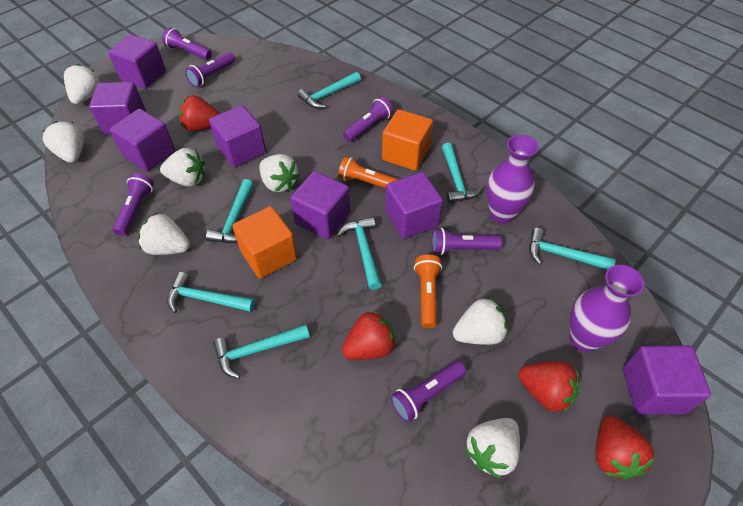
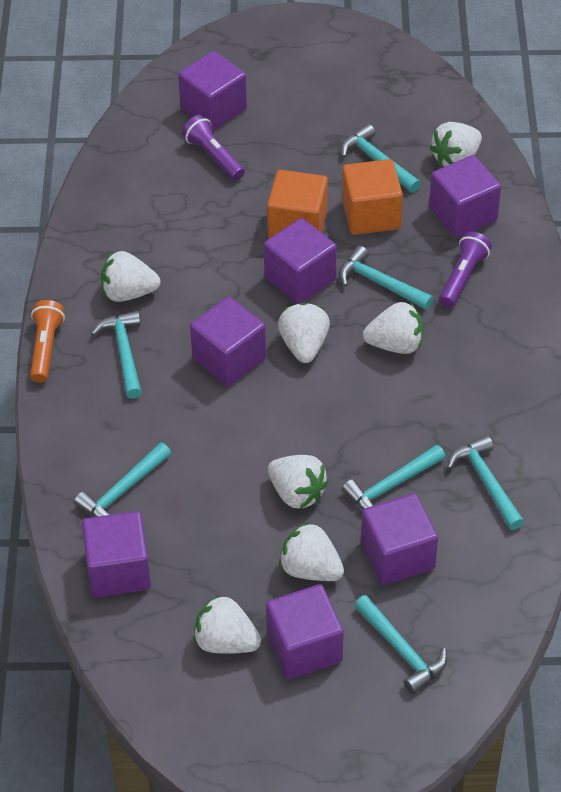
orange flashlight: 2 -> 1
purple flashlight: 6 -> 2
purple vase: 2 -> 0
red strawberry: 4 -> 0

